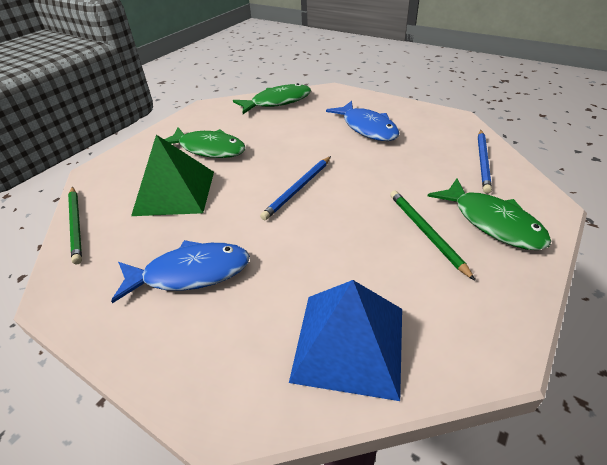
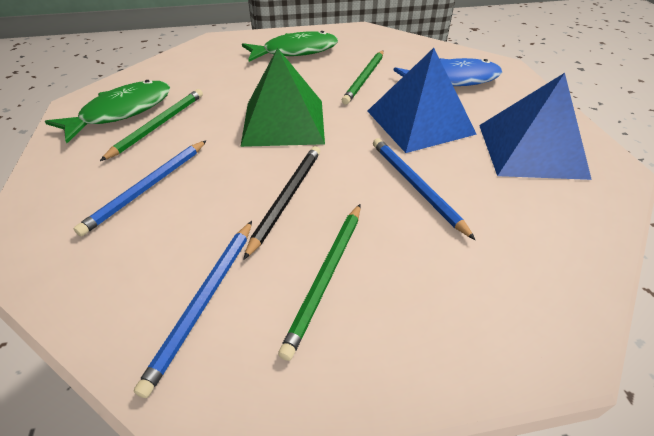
black pencil: 0 -> 1
blue fish: 2 -> 1
blue pencil: 2 -> 3
blue pyramid: 1 -> 2
green fish: 3 -> 2
green pencil: 2 -> 3

